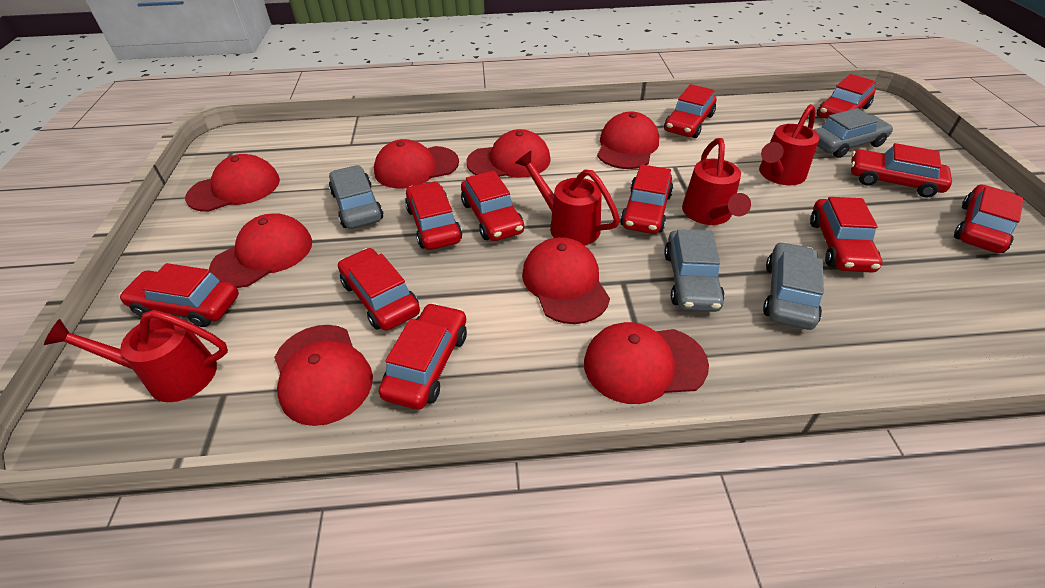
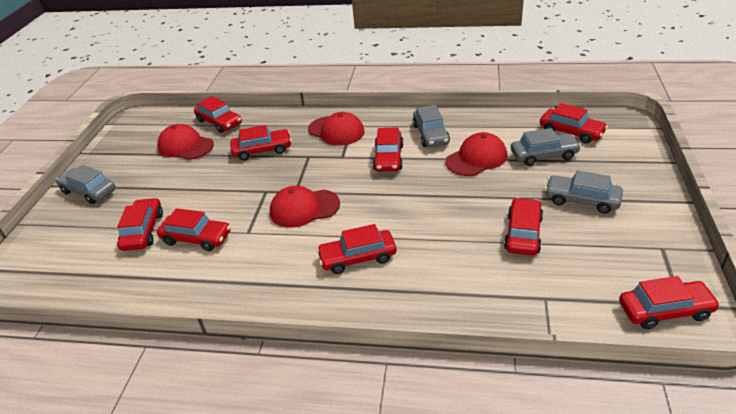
red cap: 8 -> 4
red car: 11 -> 9
red watering can: 4 -> 0

